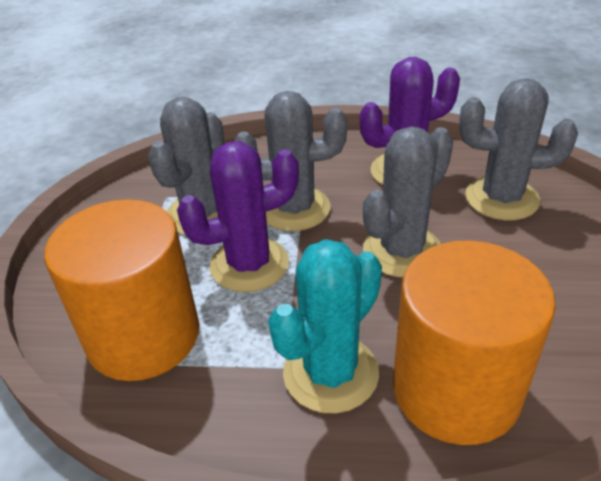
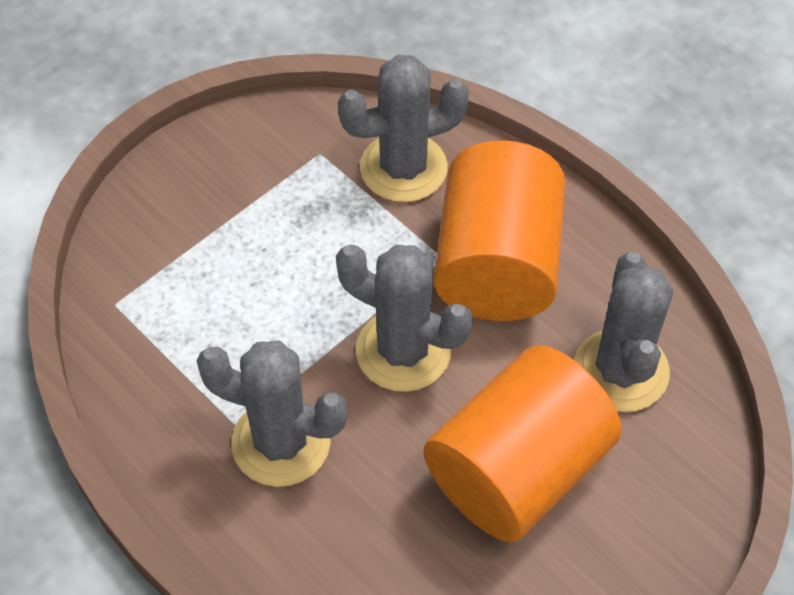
purple cactus: 2 -> 0
turquoise cactus: 1 -> 0

